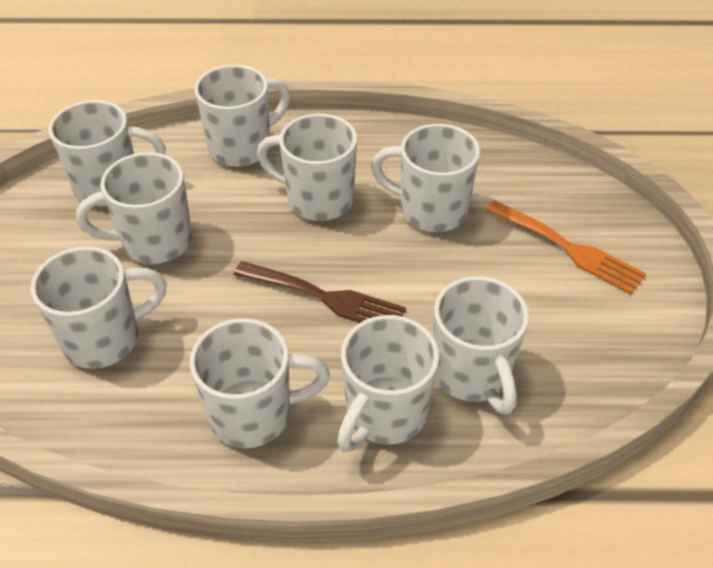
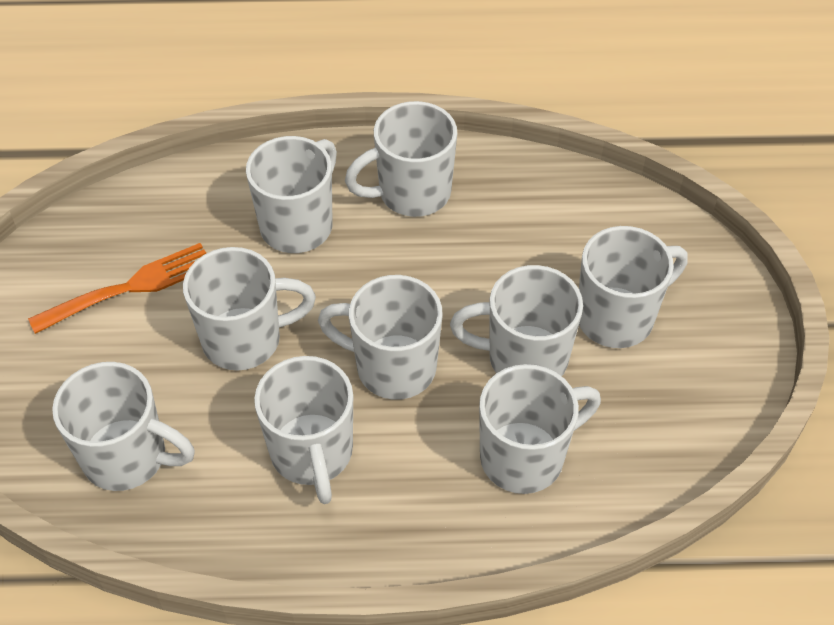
brown fork: 1 -> 0

